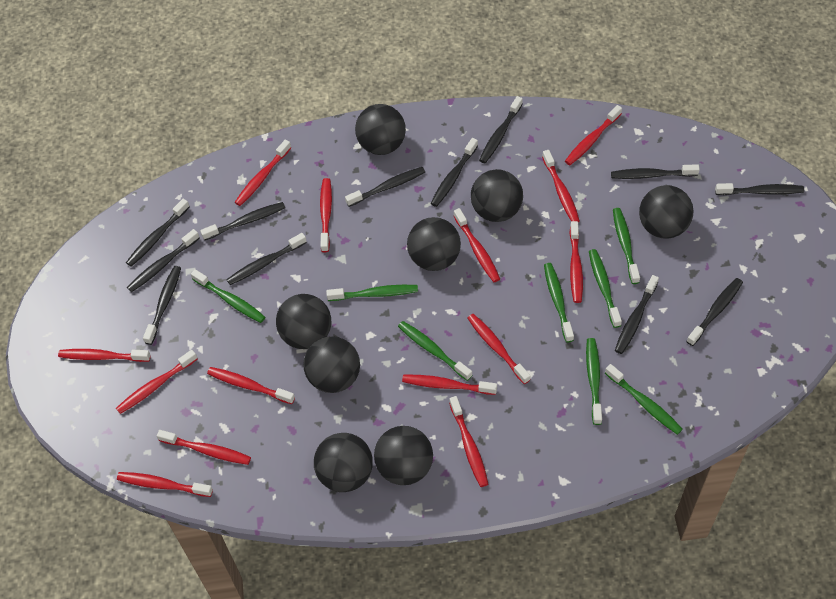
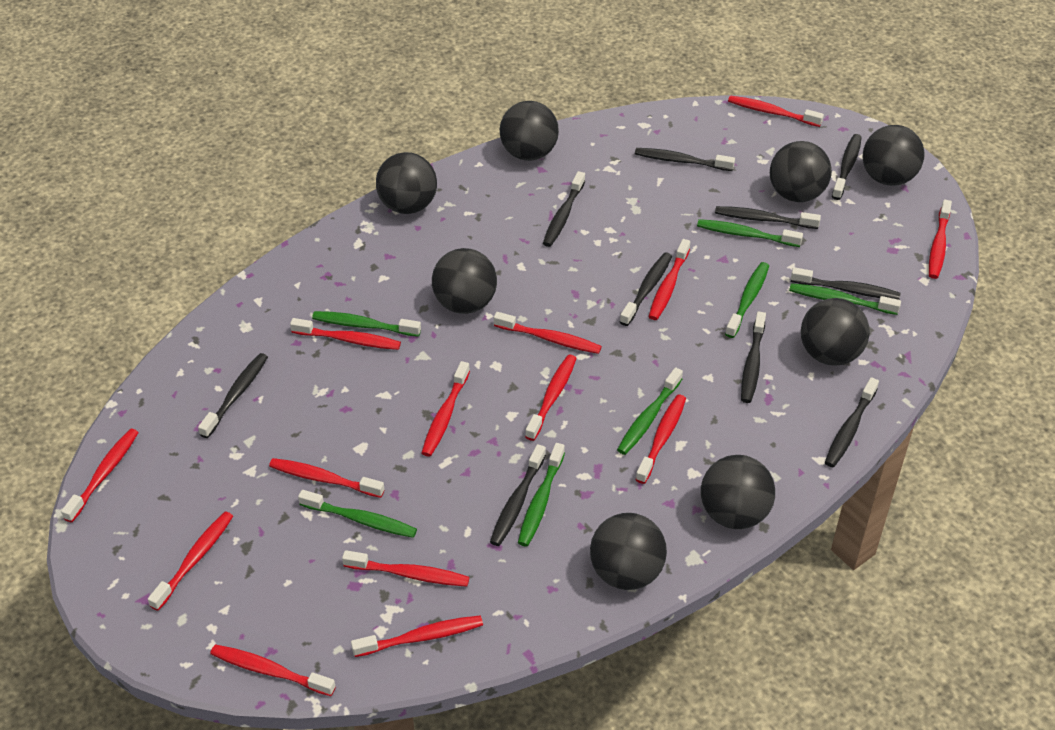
black toothbrush: 12 -> 10
green toothbrush: 8 -> 7

